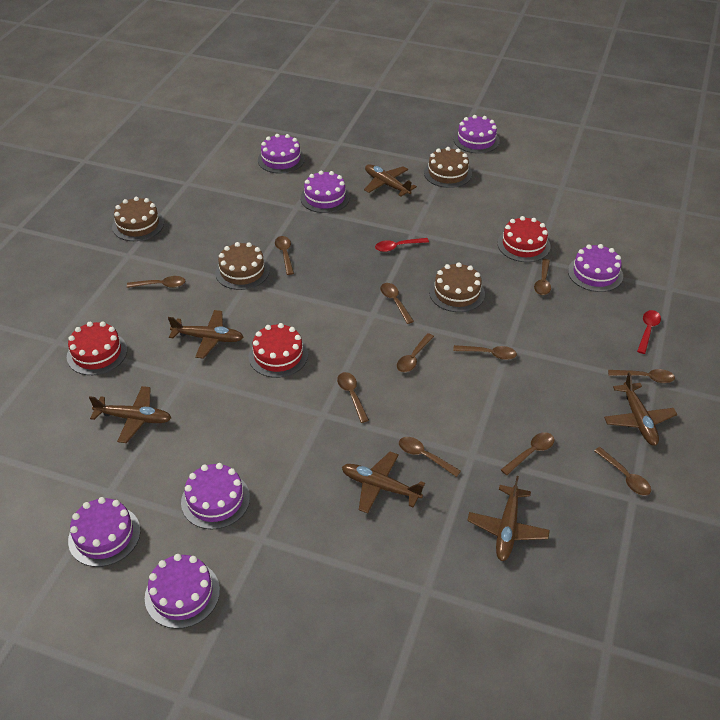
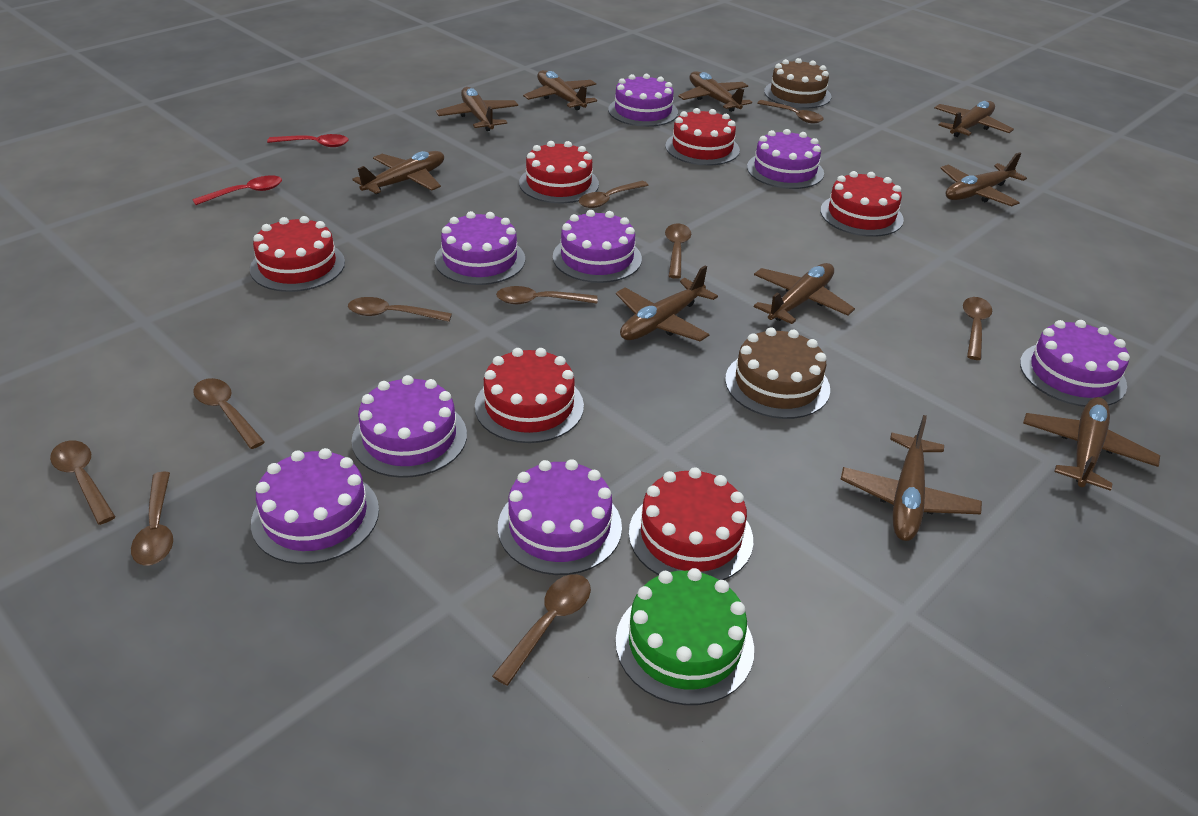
brown cake: 4 -> 2
brown plane: 6 -> 10
brown spoon: 11 -> 10
green cake: 0 -> 1
purple cake: 7 -> 8
red cake: 3 -> 6

